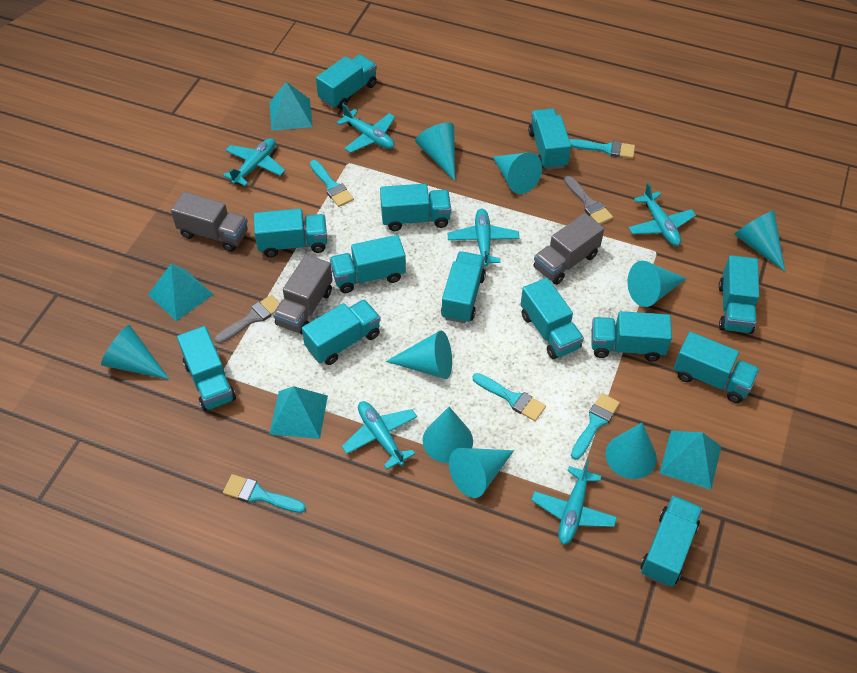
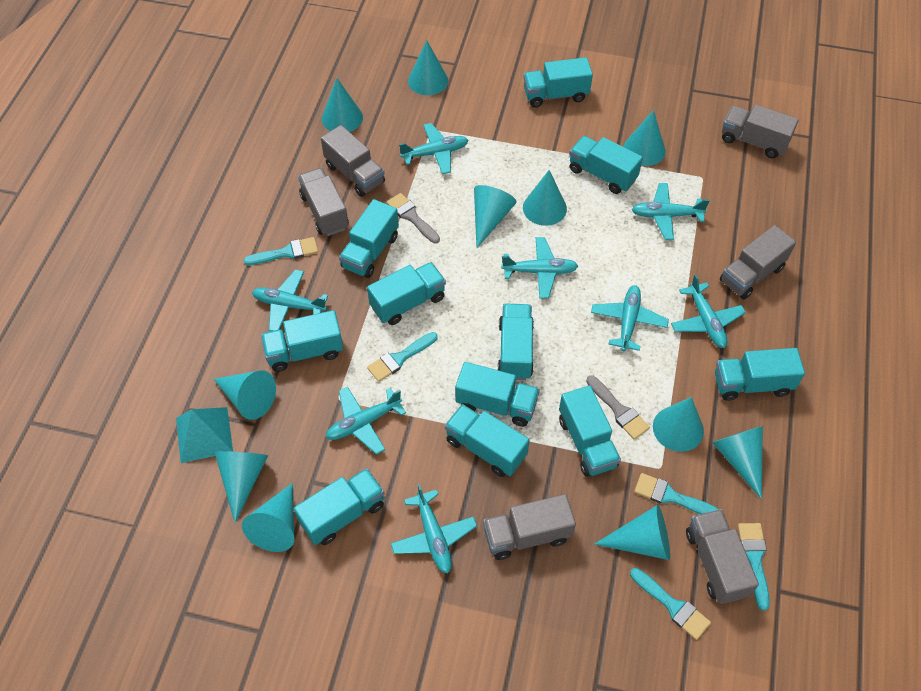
grey truck: 3 -> 6
turquoise cone: 9 -> 11
turquoise plane: 6 -> 8
turquoise pyramid: 4 -> 1
turquoise truck: 13 -> 11

